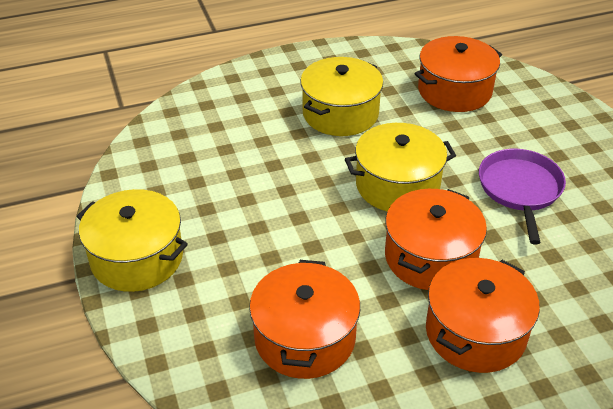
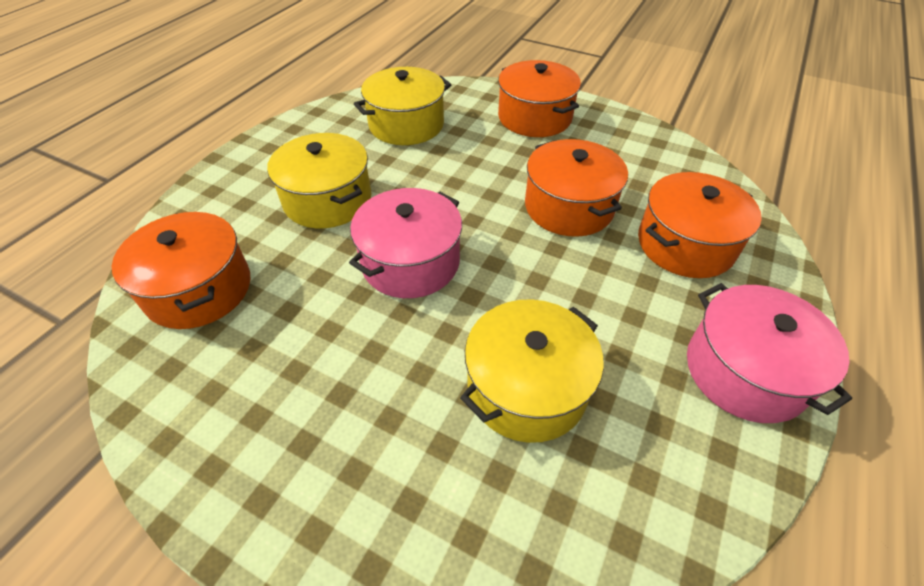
pink pot: 0 -> 2
purple pan: 1 -> 0

